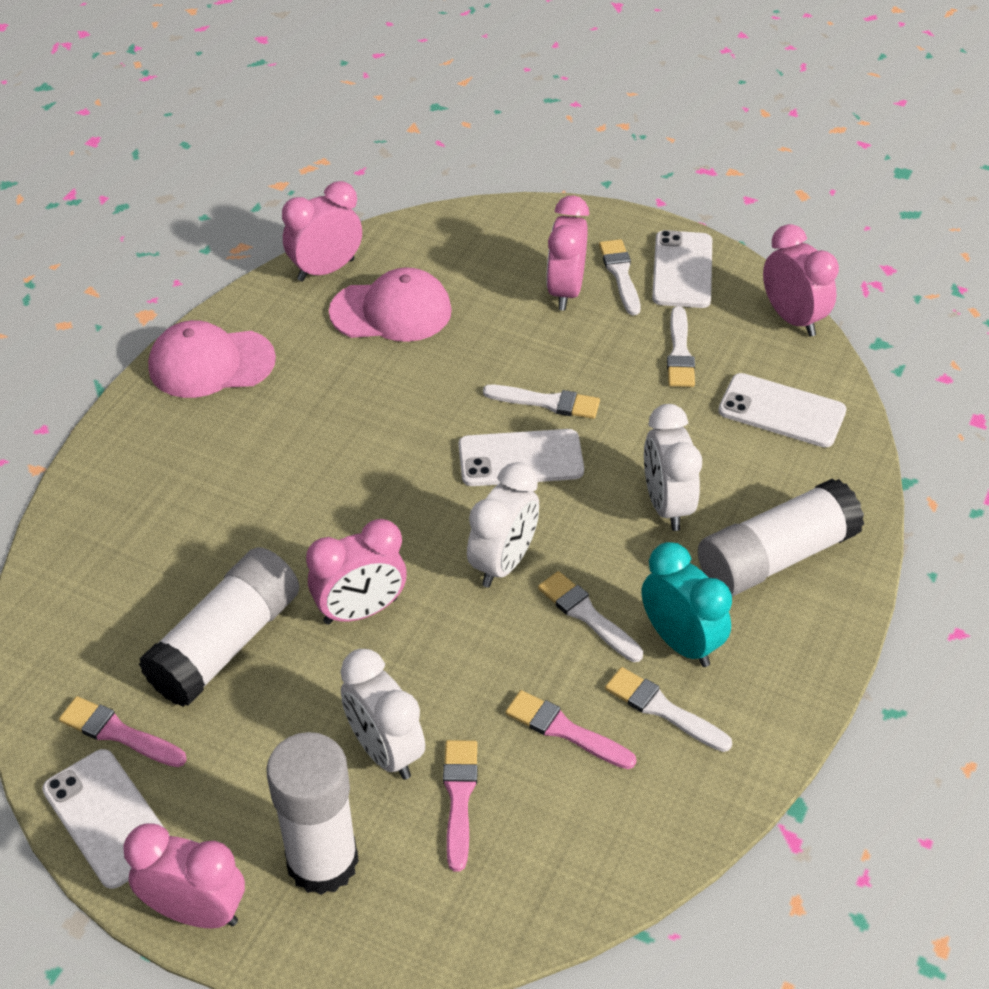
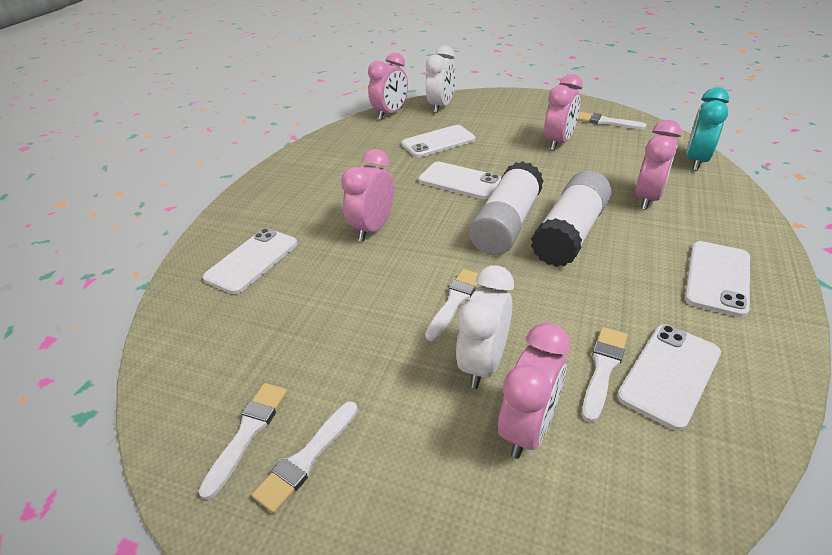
pink brush: 3 -> 0
pink cap: 2 -> 0
white clock: 3 -> 2
white glue stick: 3 -> 2
white phone: 4 -> 5

